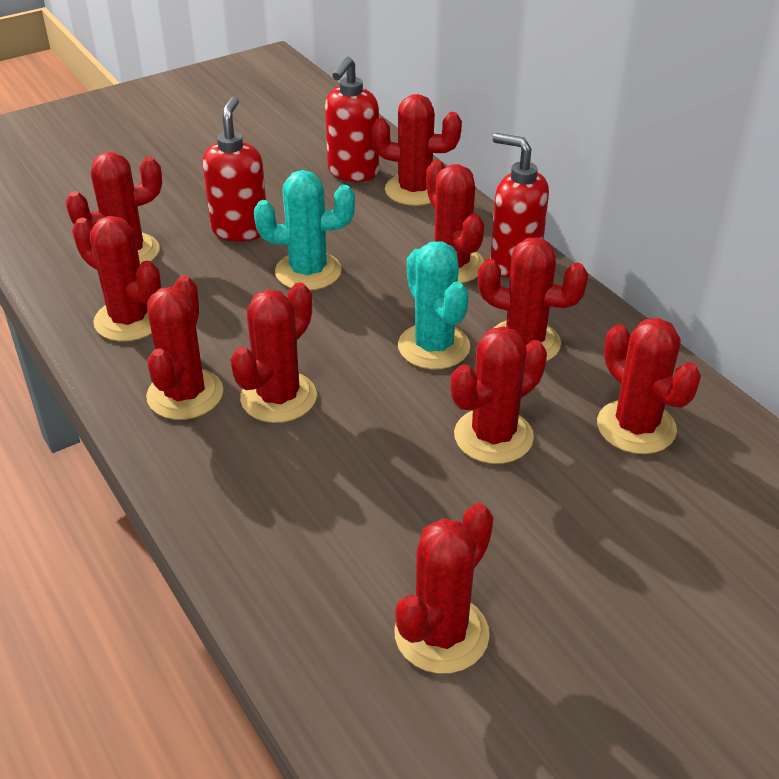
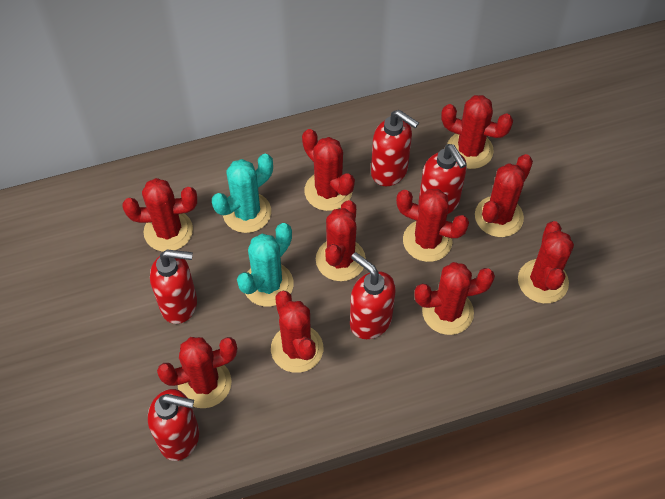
red soap dispenser: 3 -> 5

